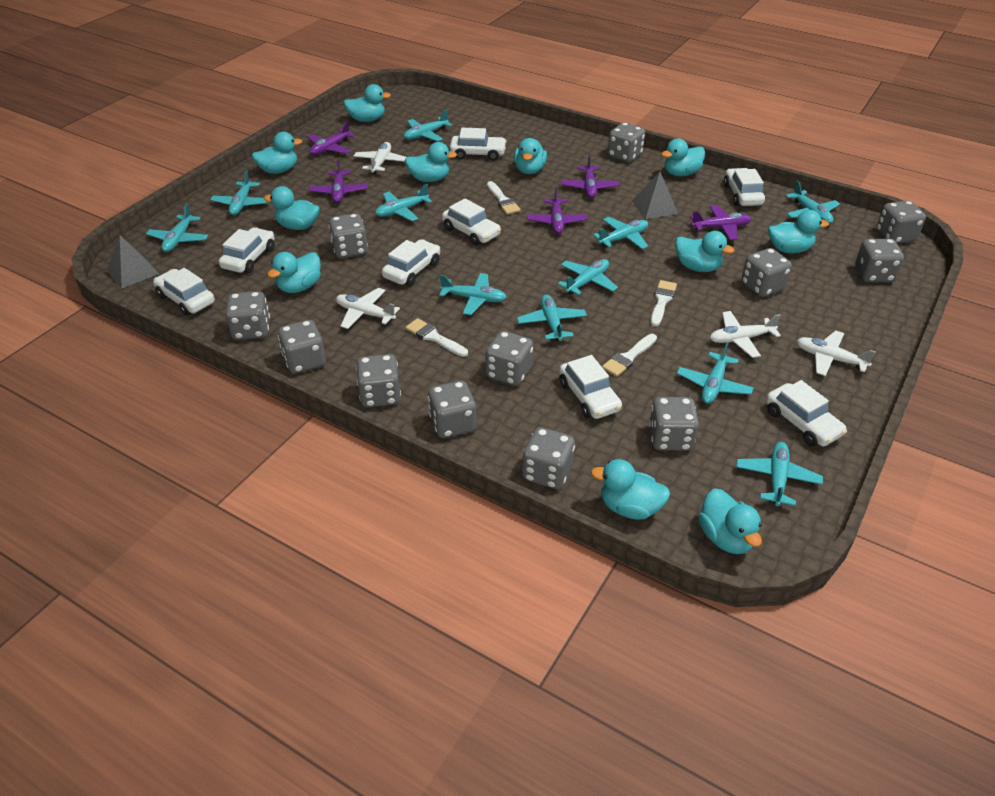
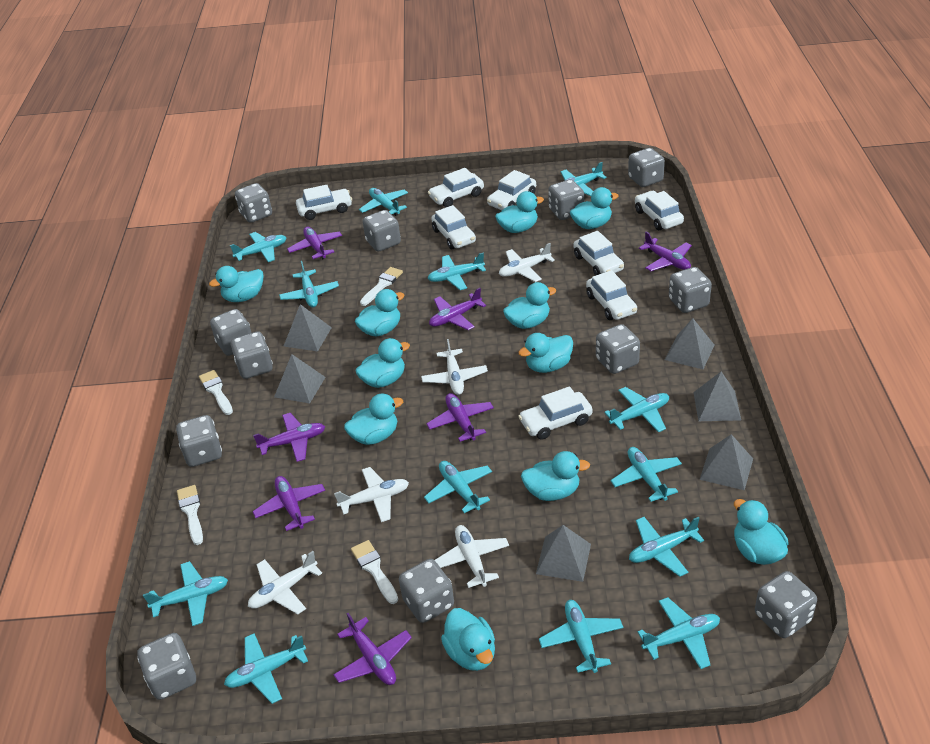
grey pyramid: 2 -> 6
purple plane: 5 -> 7
turquoise plane: 11 -> 13
white plane: 4 -> 5

